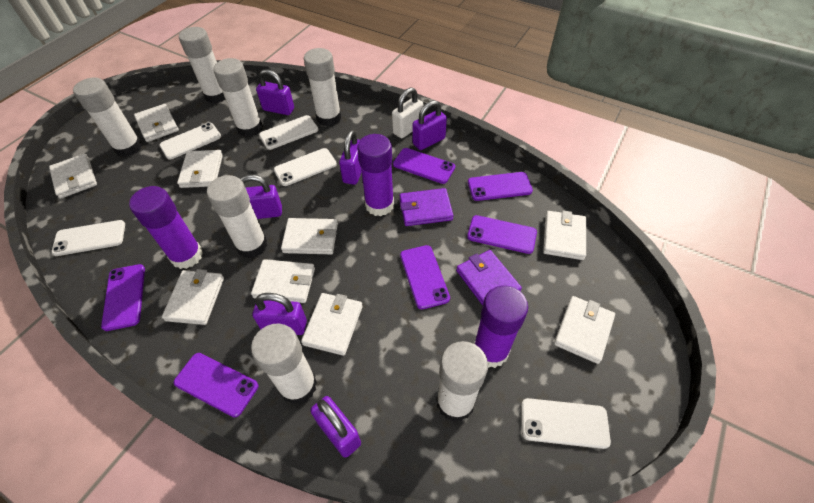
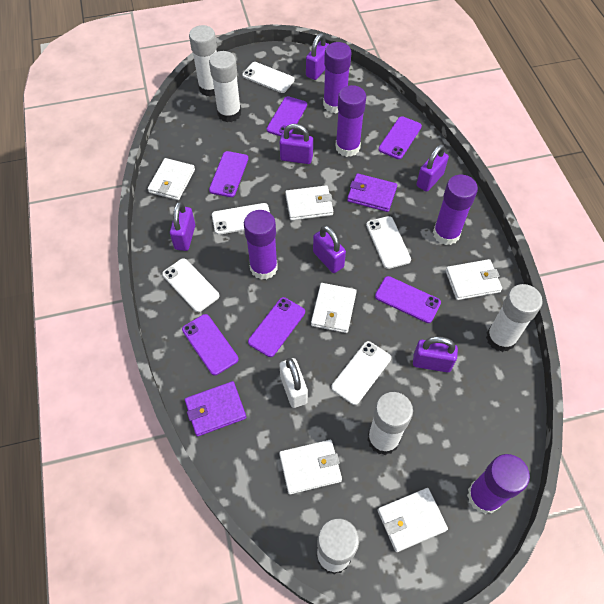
purple glue stick: 3 -> 5
white glue stick: 7 -> 5
white wallet: 9 -> 6

